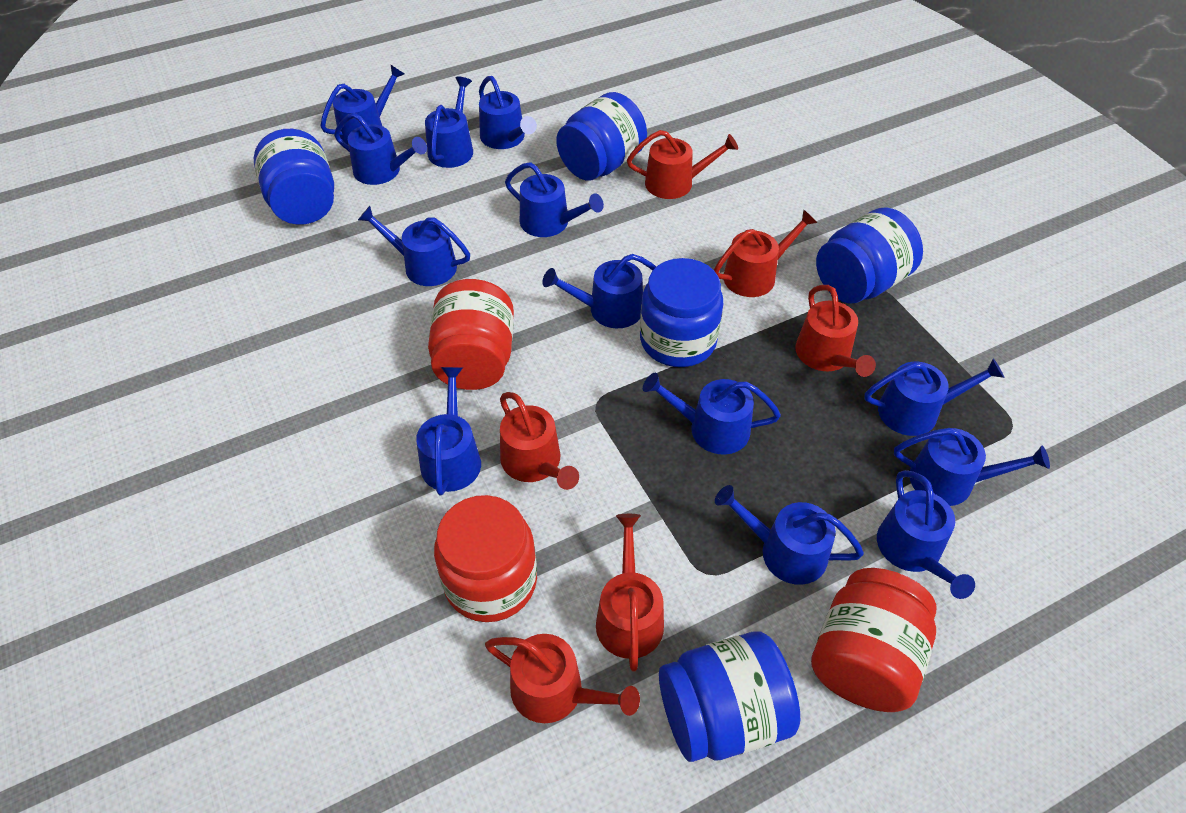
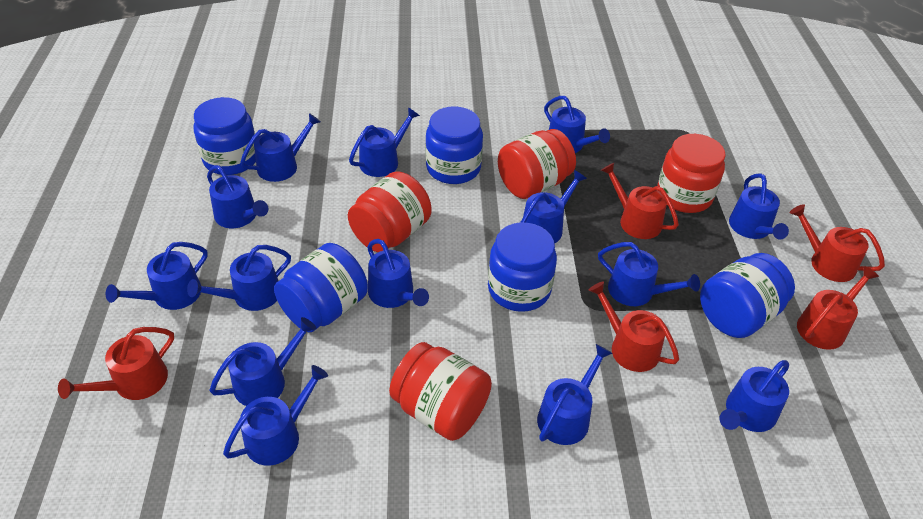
blue watering can: 13 -> 14
red jar: 3 -> 4
red watering can: 6 -> 5

